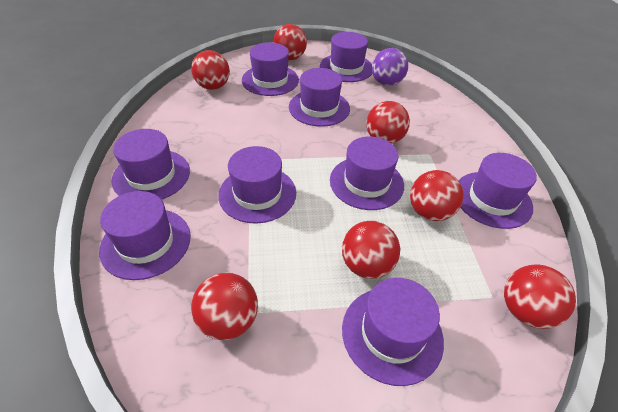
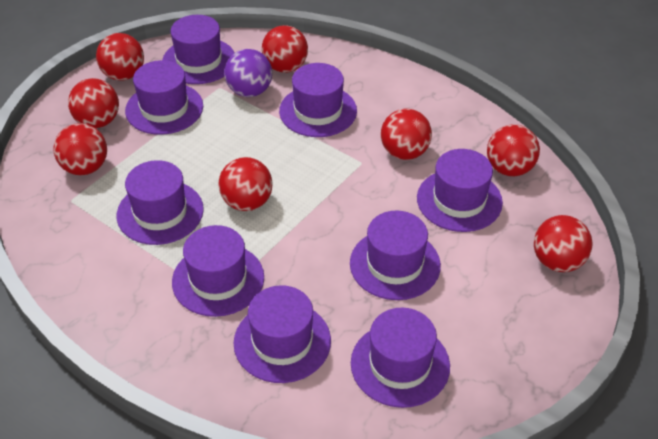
red ball: 7 -> 8

